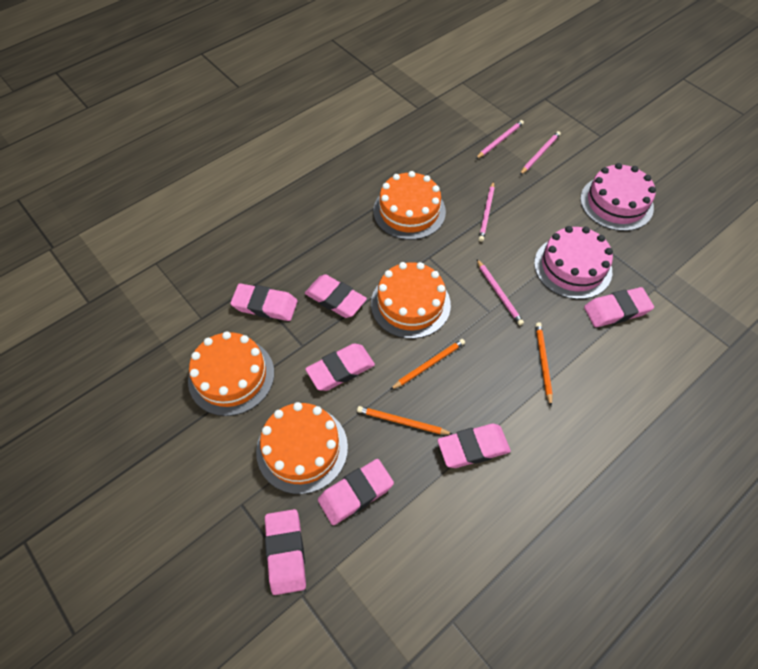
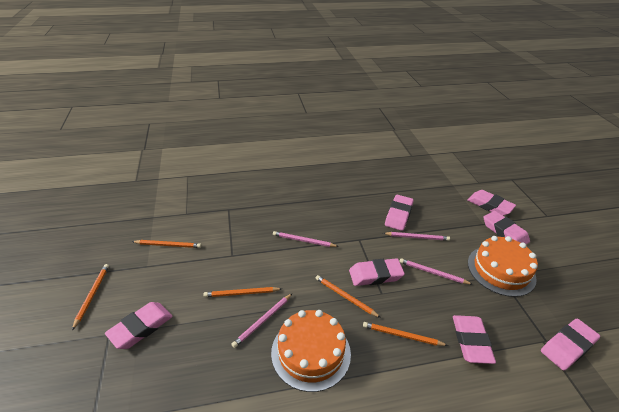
orange cake: 4 -> 2
orange pencil: 3 -> 5
pink cake: 2 -> 0

